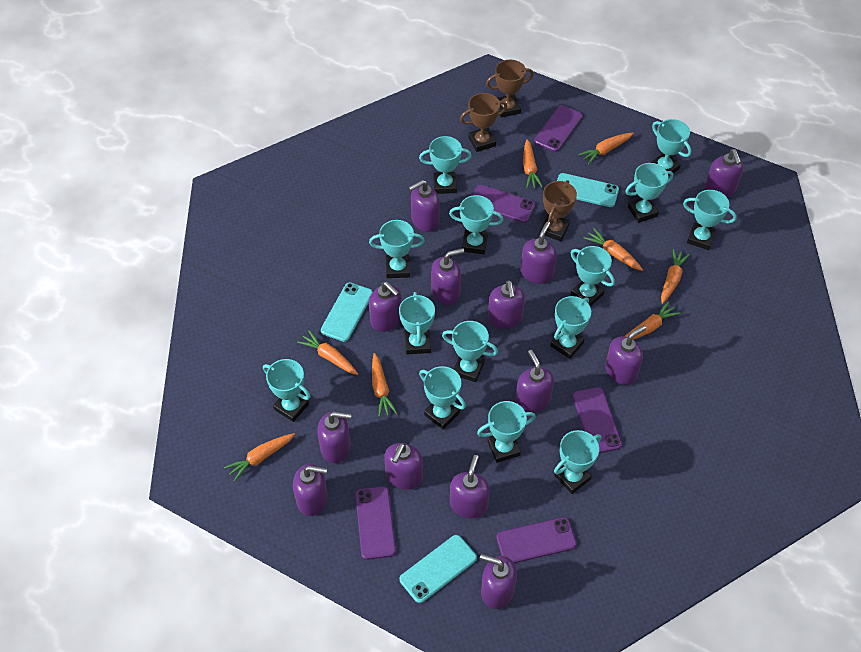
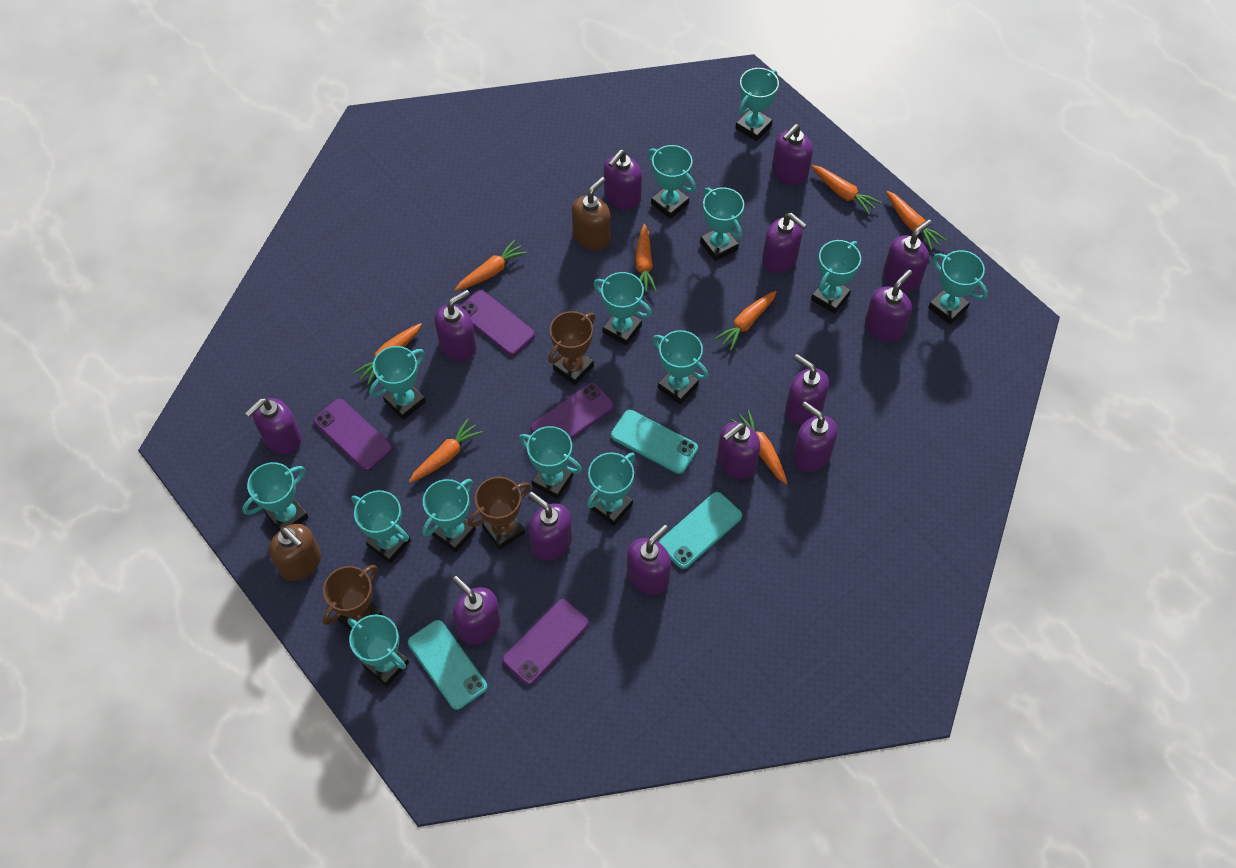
brown soap dispenser: 0 -> 2
purple phone: 5 -> 4

